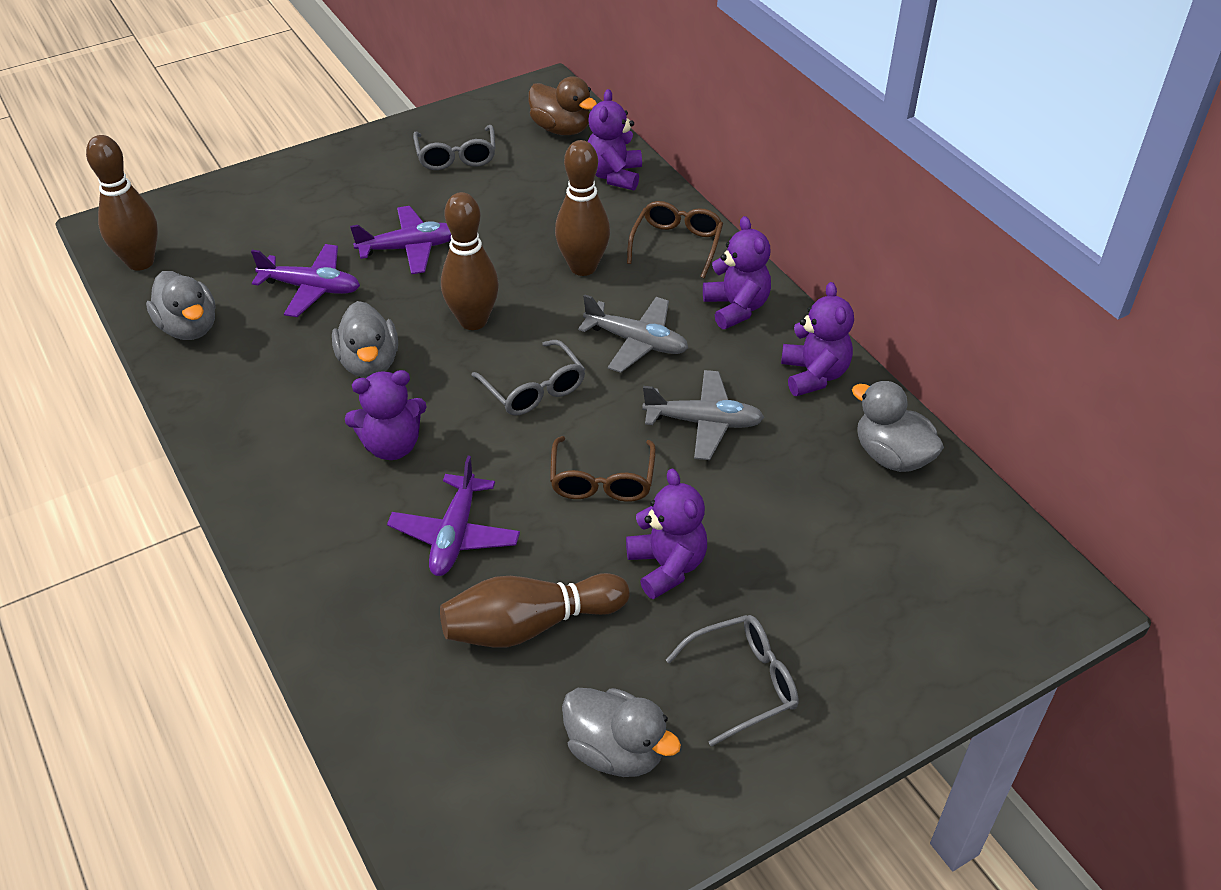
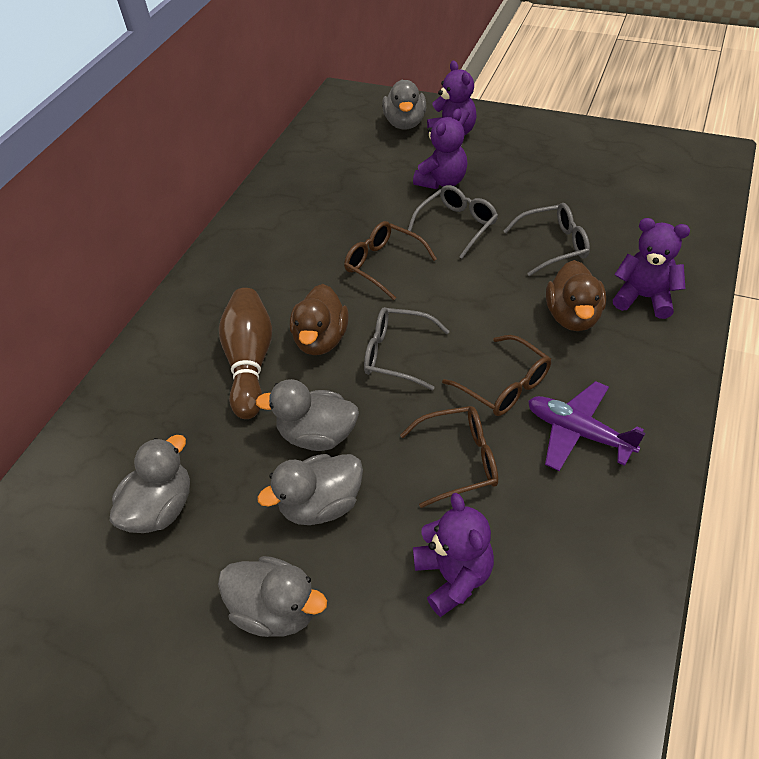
brown bowling pin: 4 -> 1
brown duck: 1 -> 2
brown glasses: 2 -> 3
grey duck: 4 -> 5
grey plane: 2 -> 0
purple plane: 3 -> 1
purple teddy bear: 5 -> 4

